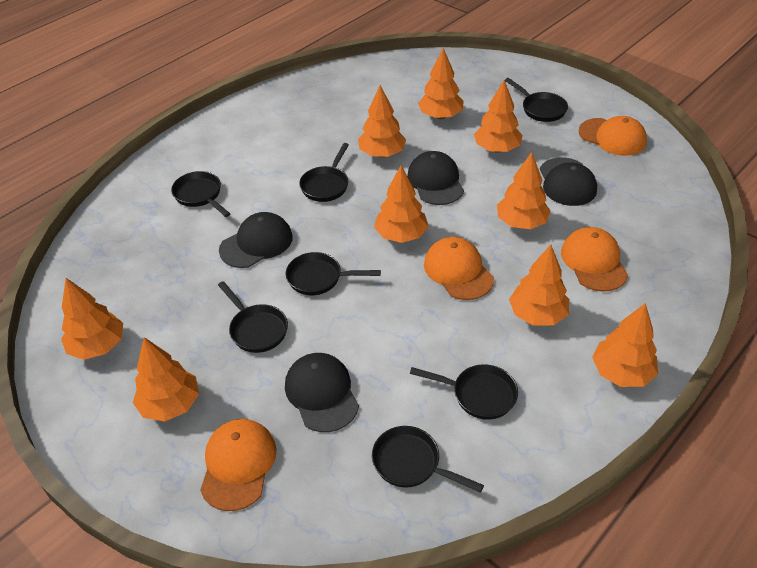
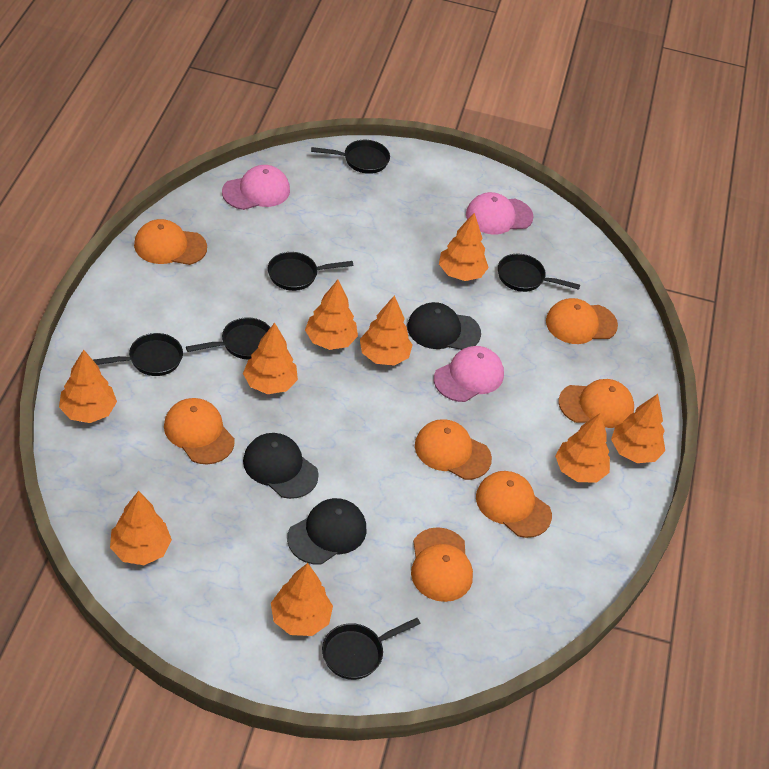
black cap: 4 -> 3
black pan: 7 -> 6
orange cap: 4 -> 7
pink cap: 0 -> 3

